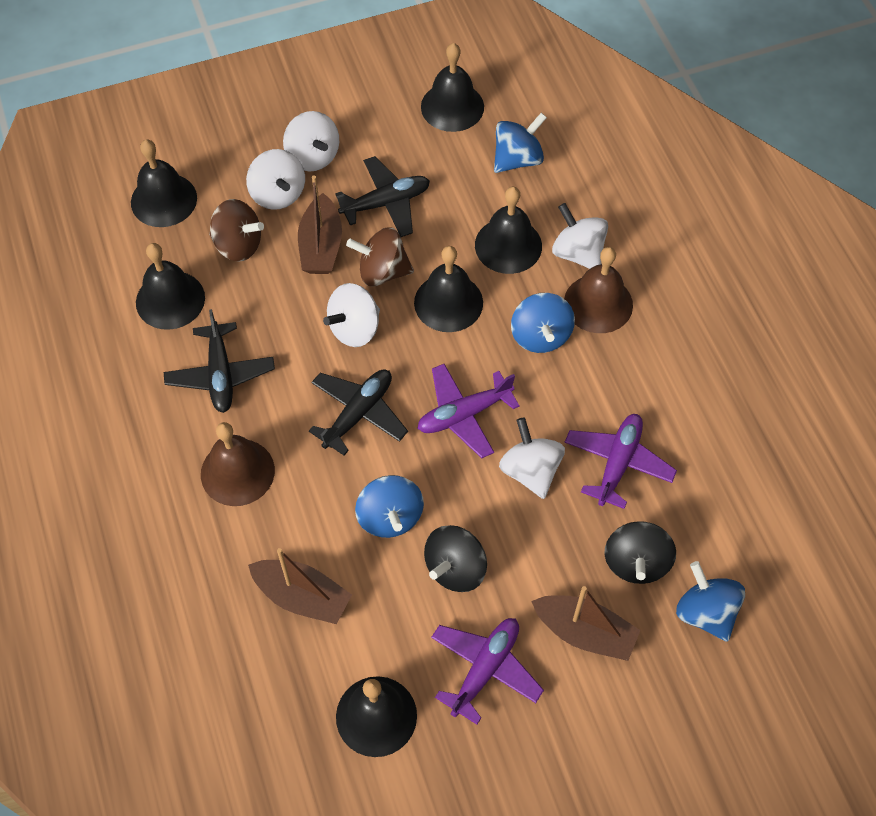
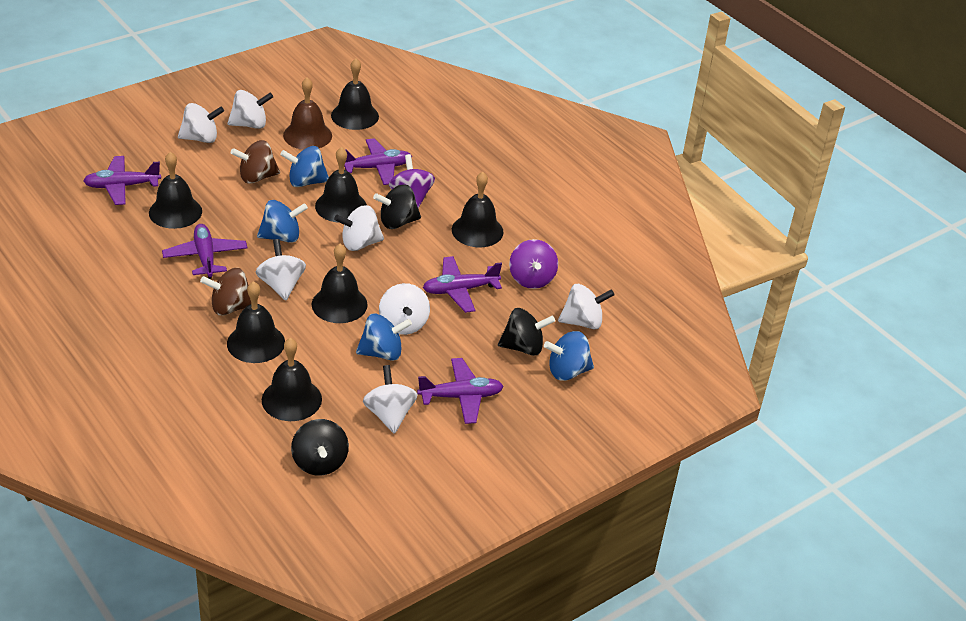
black bell: 6 -> 7
black plane: 3 -> 0
black spinning top: 2 -> 3
brown bell: 2 -> 1
brown boat: 3 -> 0
purple plane: 3 -> 5
purple spinning top: 0 -> 2
white spinning top: 5 -> 7

